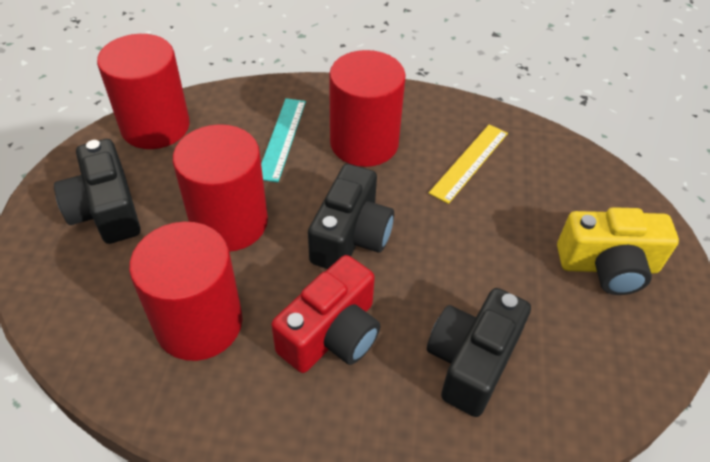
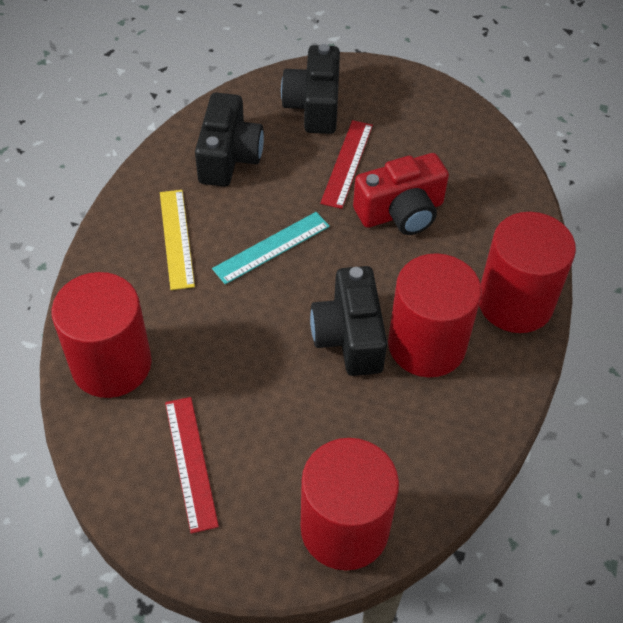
red ruler: 0 -> 2
yellow camera: 1 -> 0

